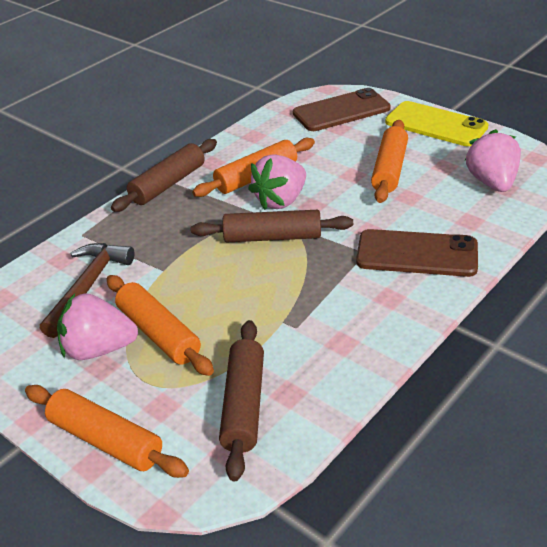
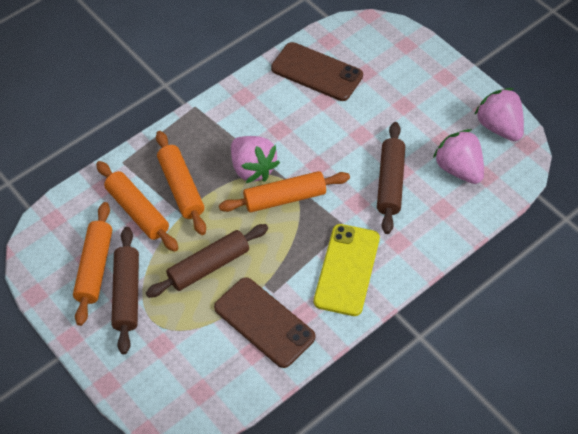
brown hammer: 1 -> 0

